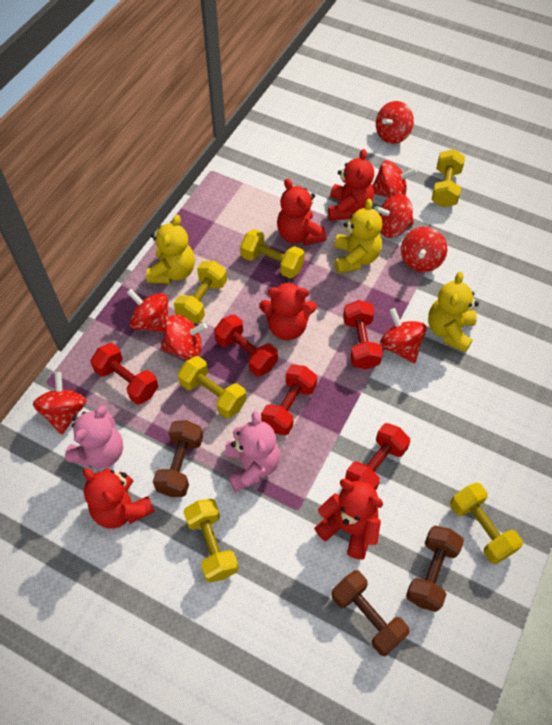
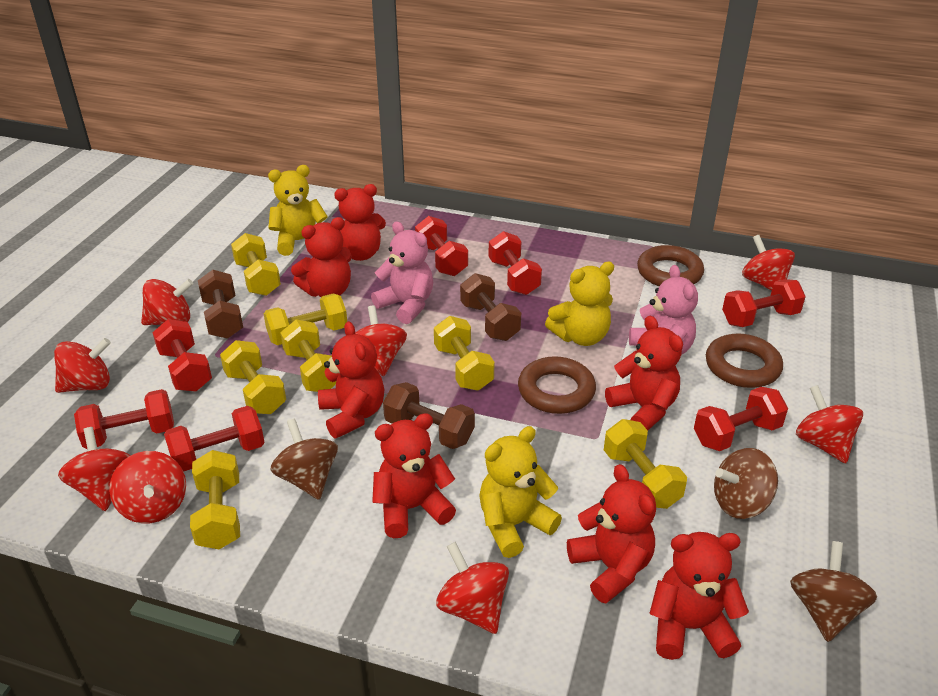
brown ring: 0 -> 3
brown spinning top: 0 -> 3
red dumbbell: 5 -> 7
red teddy bear: 5 -> 7
yellow dumbbell: 6 -> 7

